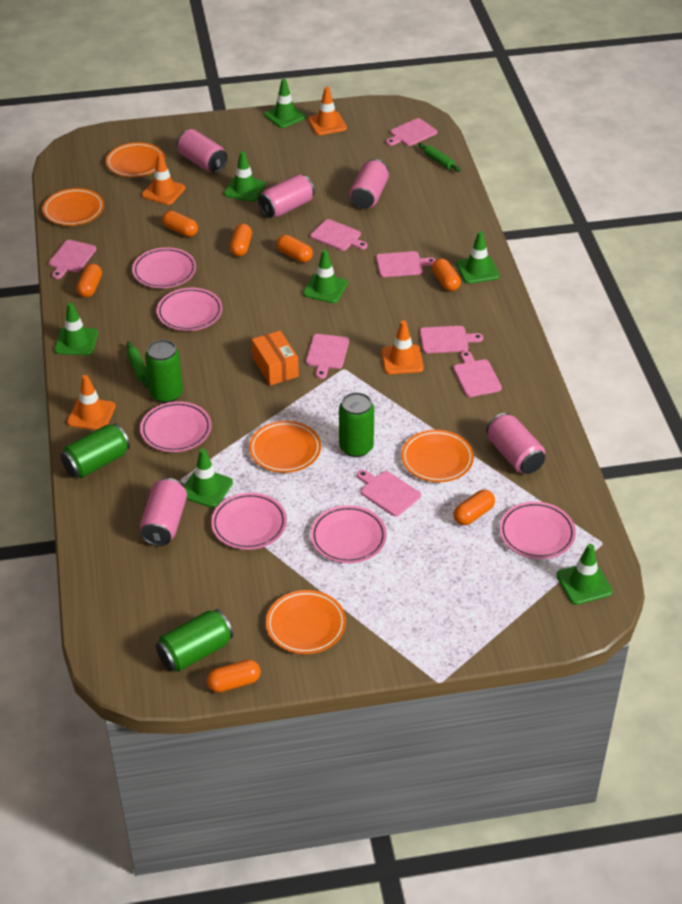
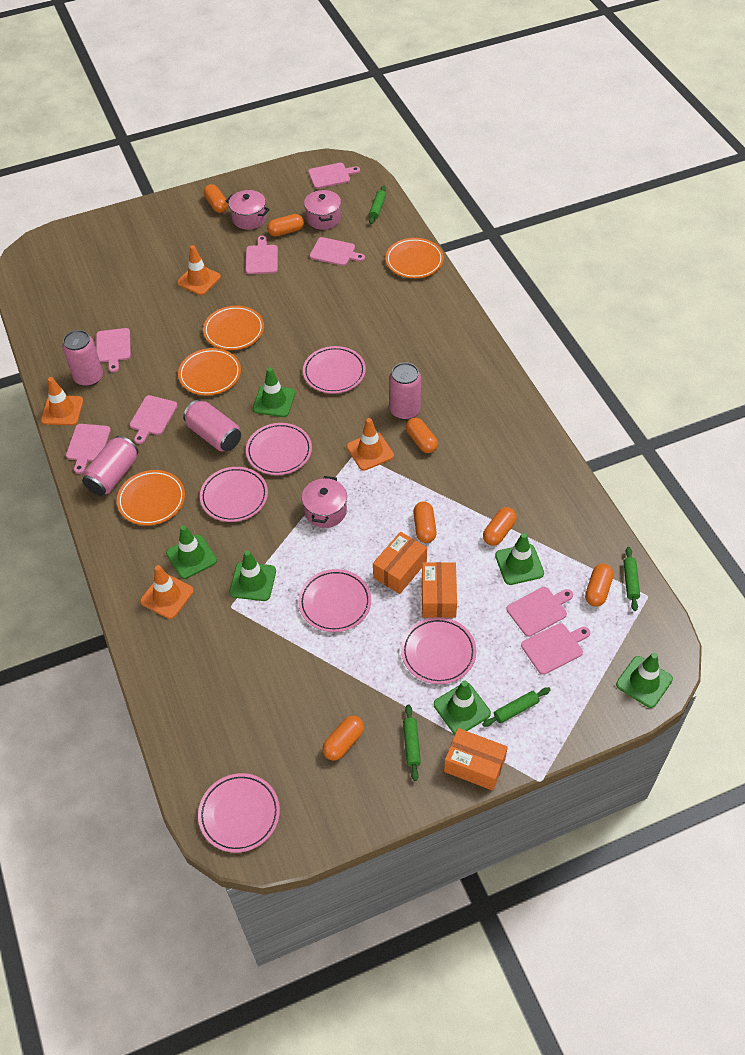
green can: 4 -> 0
green rolling pin: 2 -> 4
green traffic cone: 7 -> 6
orange box: 1 -> 3
orange plate: 5 -> 4
pink can: 5 -> 4
pink pot: 0 -> 3

